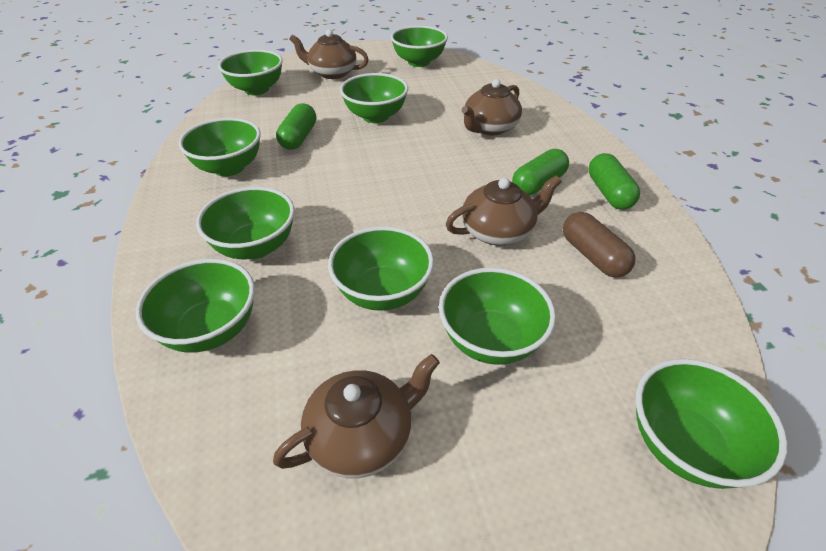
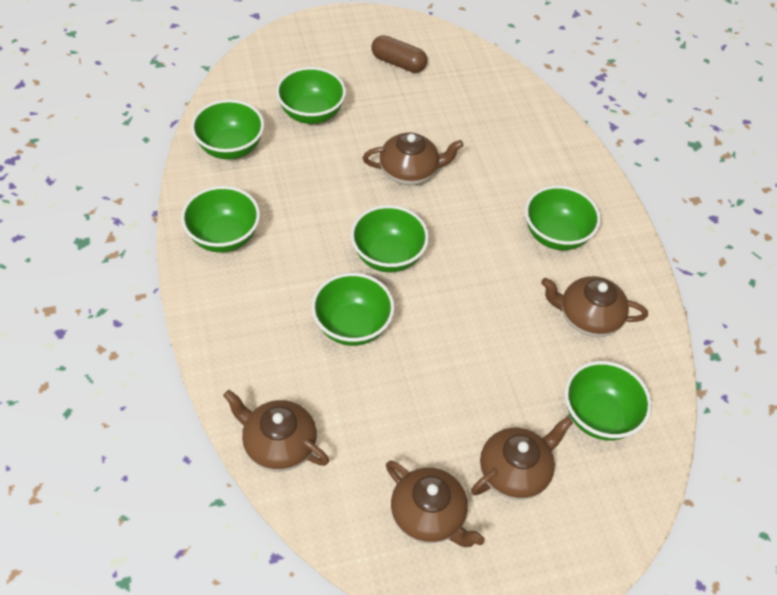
brown teapot: 4 -> 5
green bowl: 9 -> 7
green capsule: 3 -> 0

